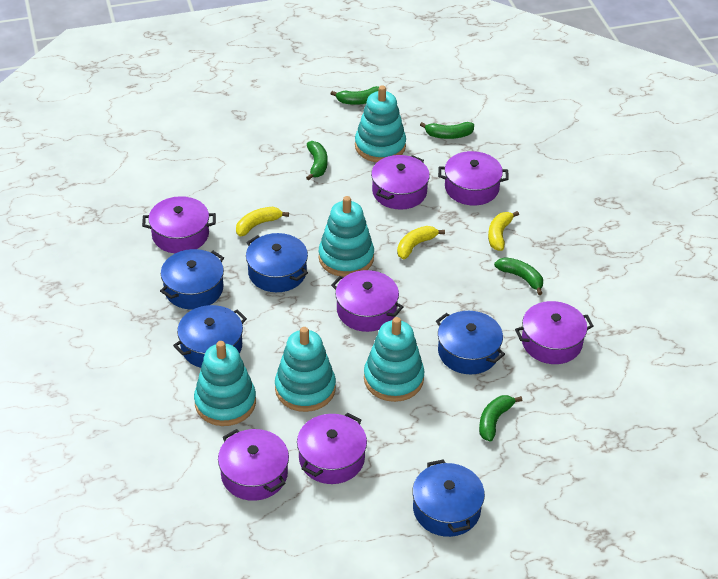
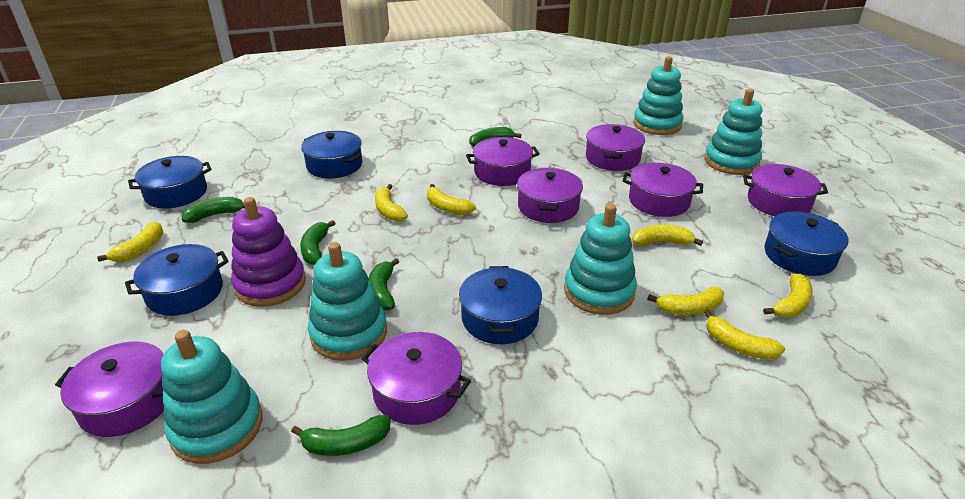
purple stacking toy: 0 -> 1
yellow banana: 3 -> 7

